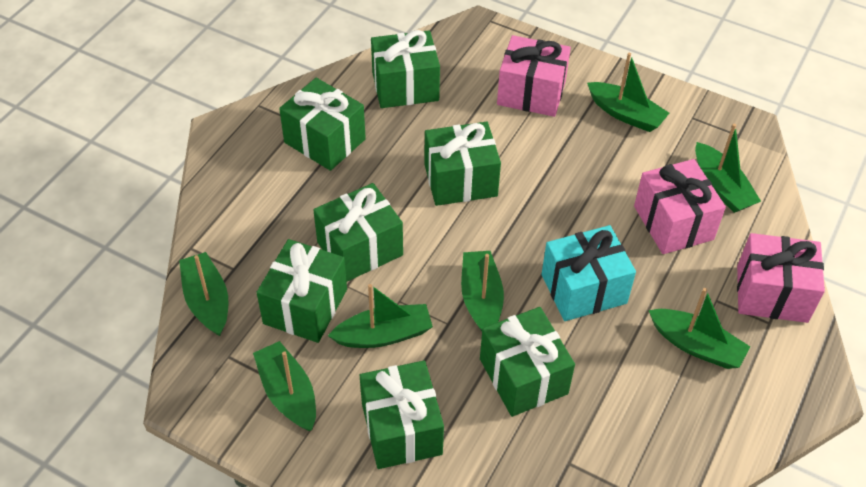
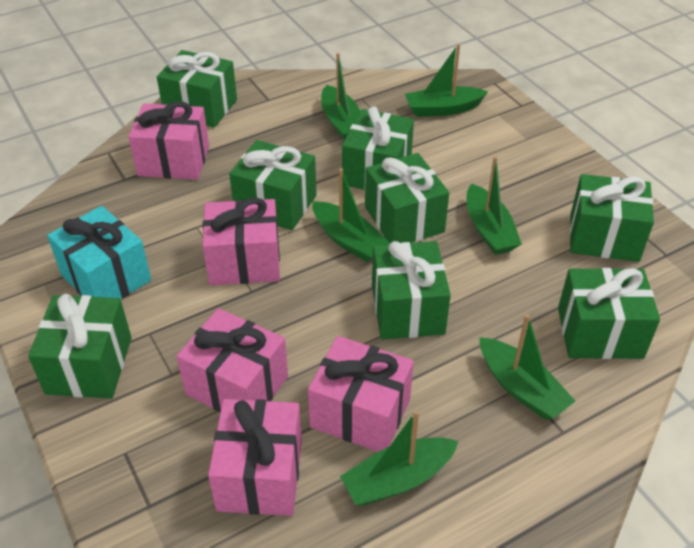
green boat: 7 -> 6
green gift: 7 -> 8
pink gift: 3 -> 5

